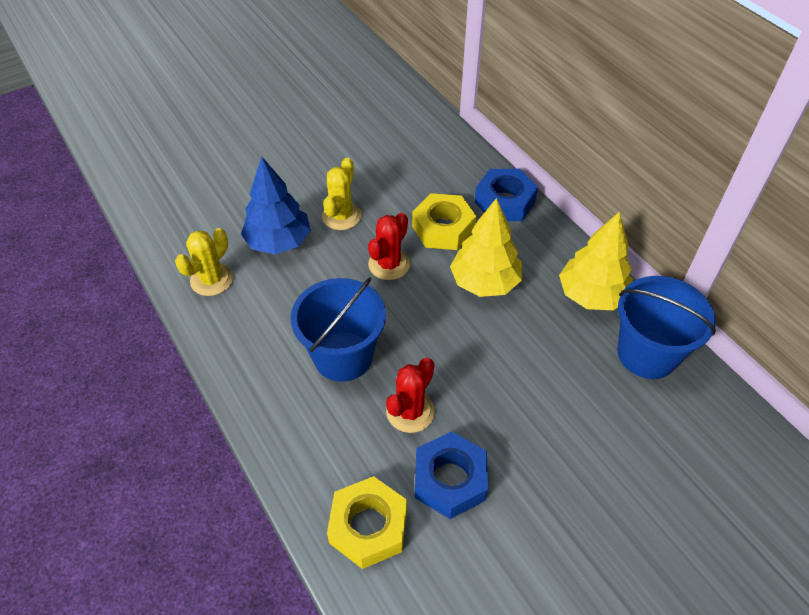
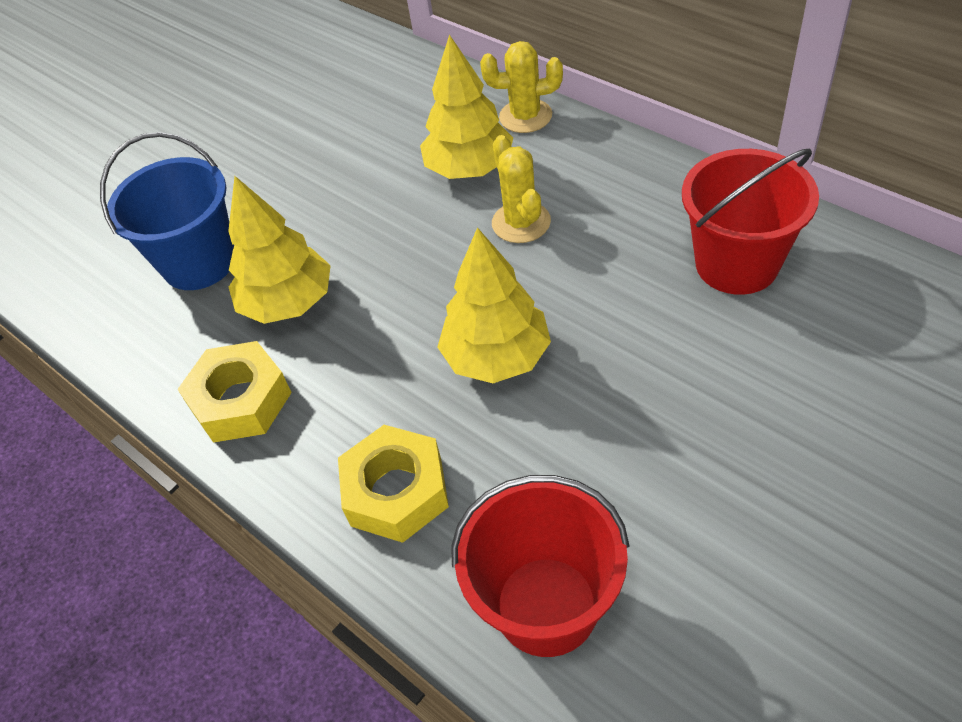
blue bucket: 2 -> 1
blue nut: 2 -> 0
blue tree: 1 -> 0
red bucket: 0 -> 2
red cactus: 2 -> 0
yellow tree: 2 -> 3

